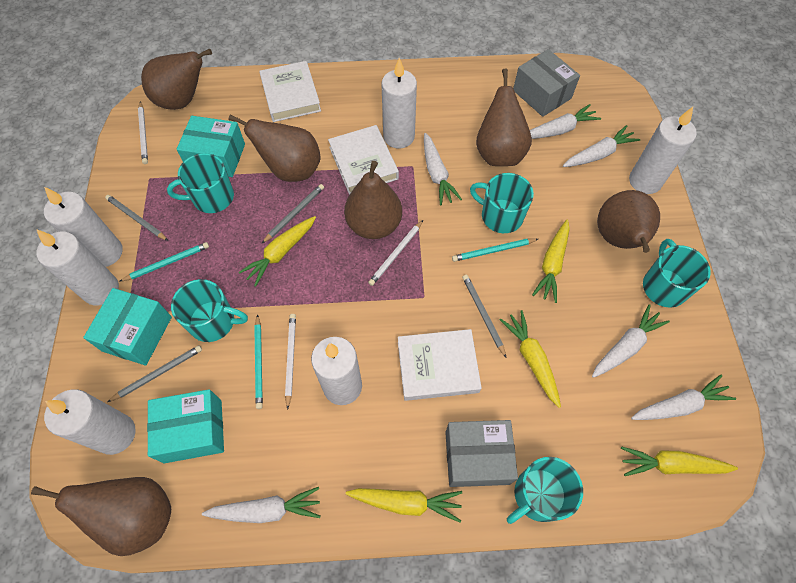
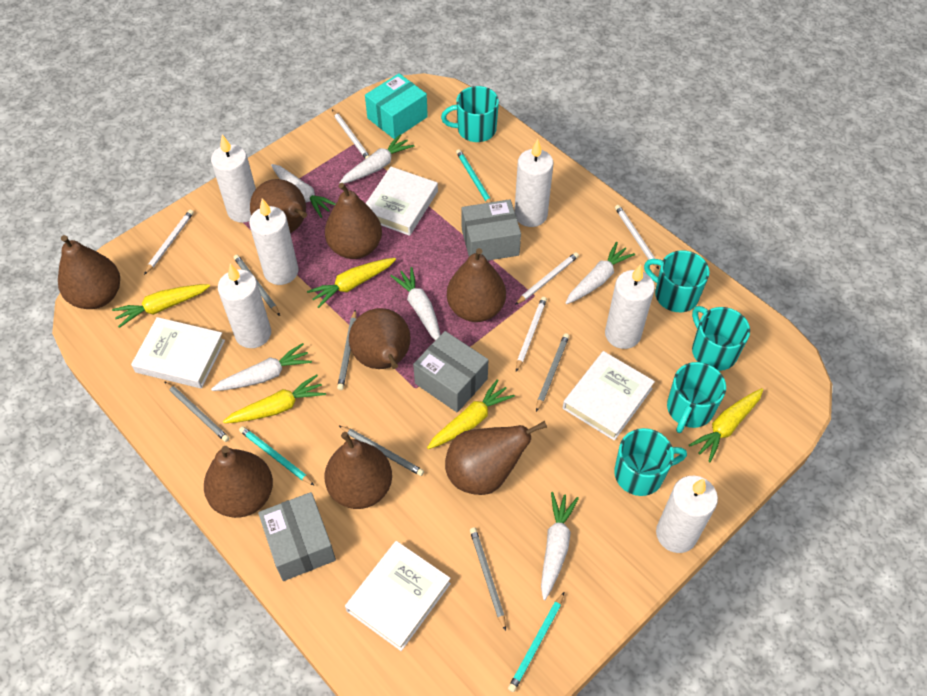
brown pear: 6 -> 8
grey box: 2 -> 3
grey pencil: 4 -> 6
turquoise box: 3 -> 1
white book: 3 -> 4
white pencil: 3 -> 5

